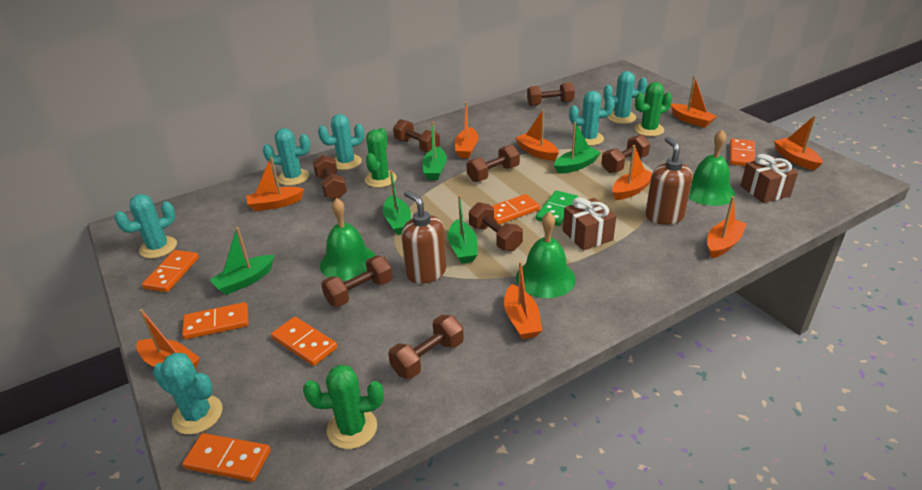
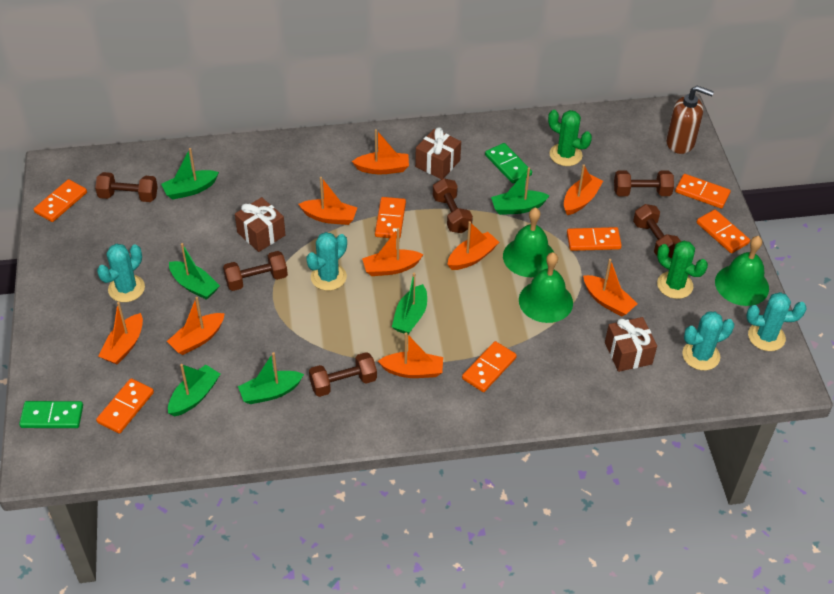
brown dumbbell: 8 -> 6
brown gift: 2 -> 3
brown soap dispenser: 2 -> 1
green boat: 5 -> 6
green cactus: 3 -> 2
green domino: 1 -> 2
orange domino: 6 -> 7
turquoise cactus: 6 -> 4

